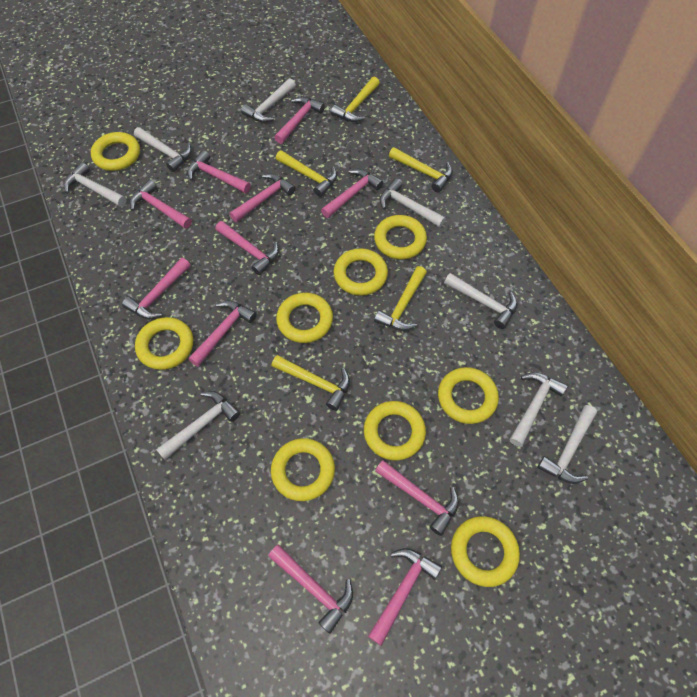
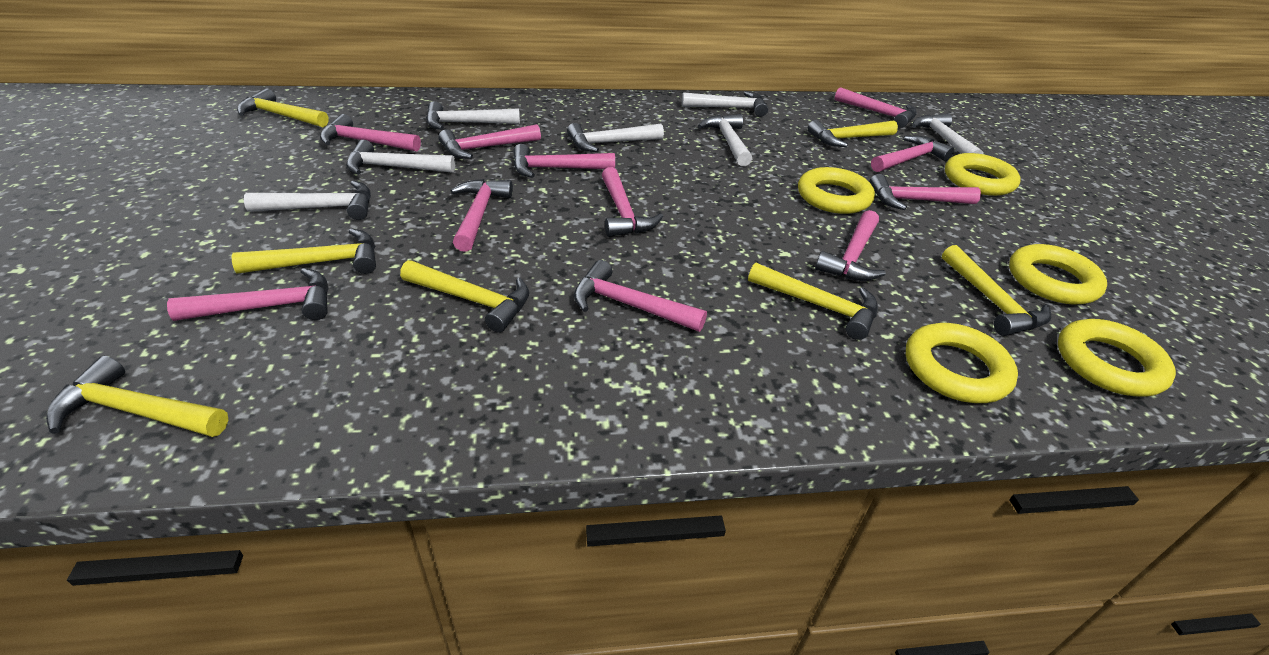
white hammer: 8 -> 7
yellow hammer: 5 -> 7
yellow ring: 9 -> 5

